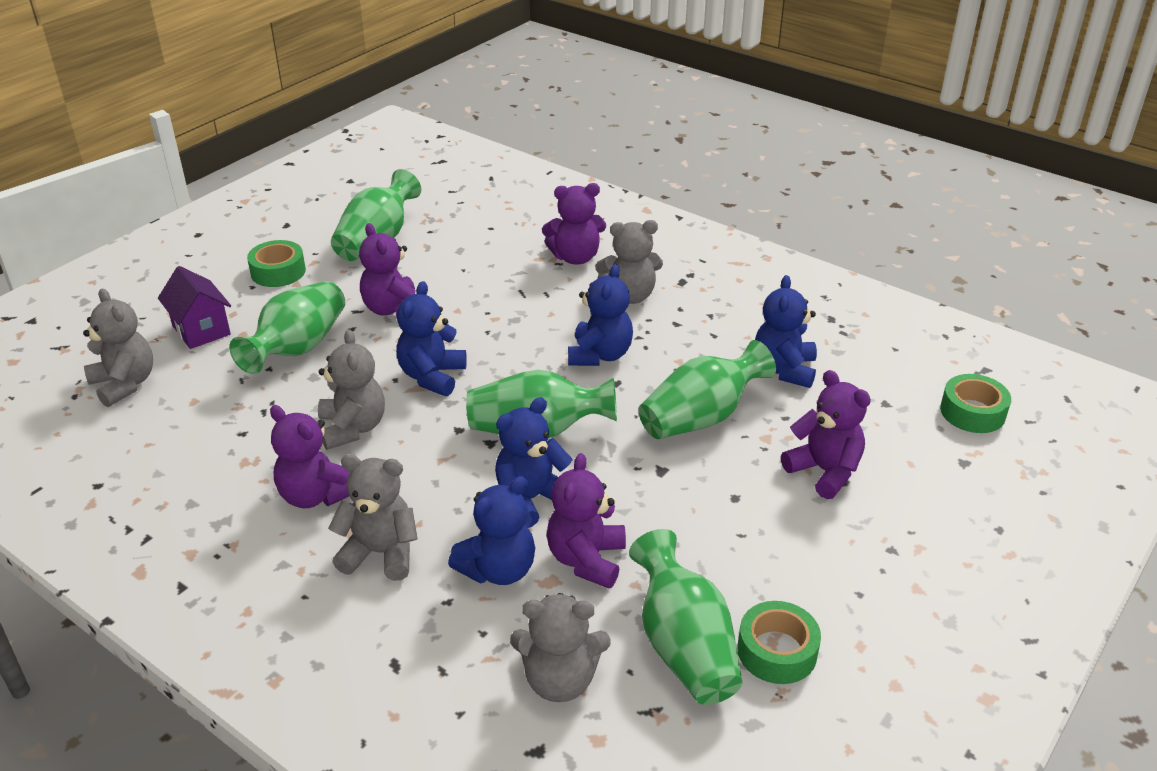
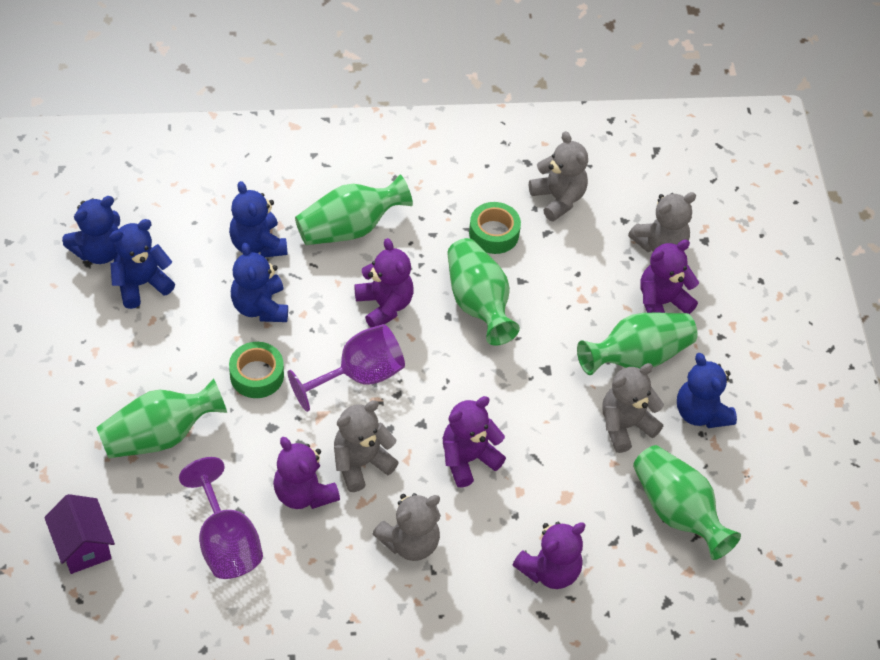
green tape: 3 -> 2
purple goblet: 0 -> 2

